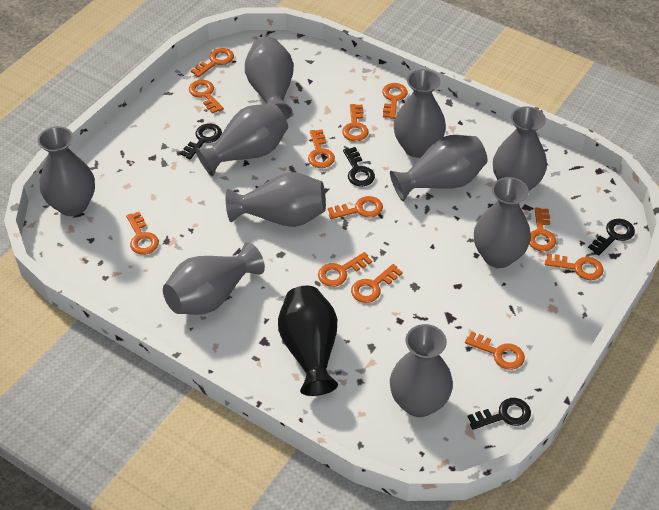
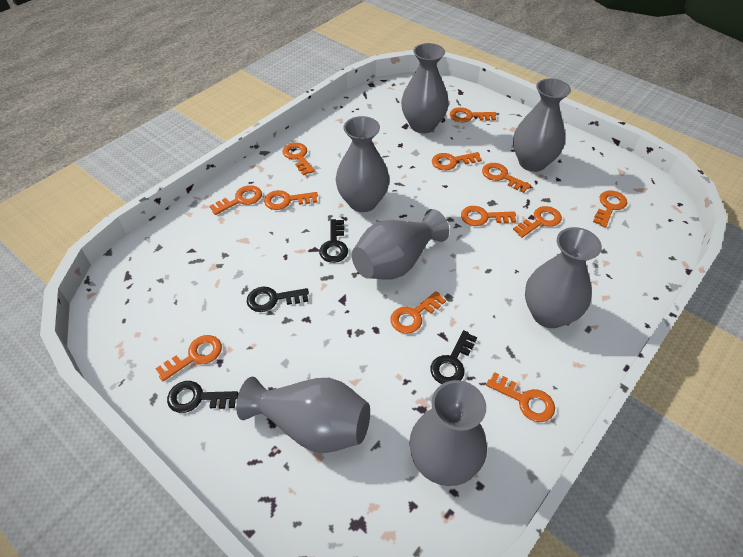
black vase: 1 -> 0
grey vase: 10 -> 7

